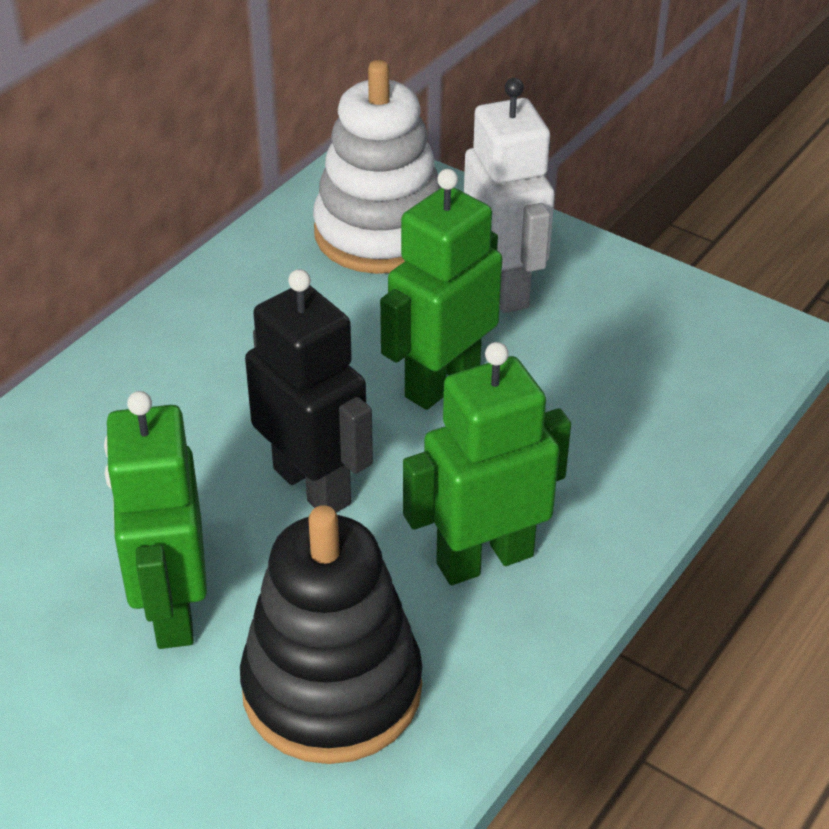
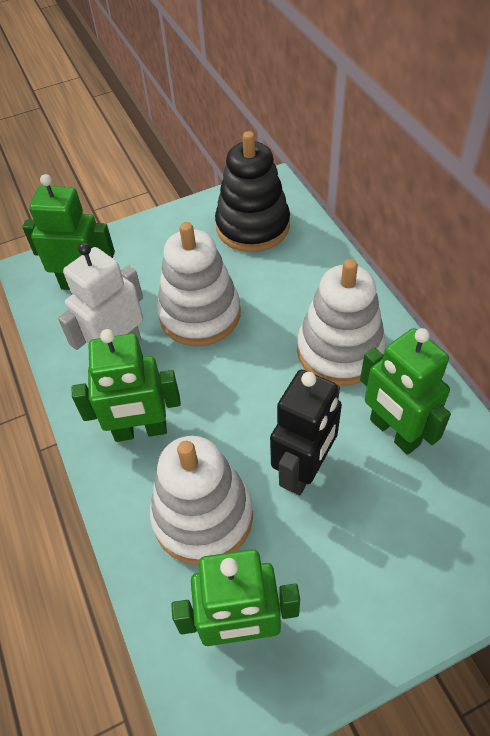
green robot: 3 -> 4
white stacking toy: 1 -> 3

